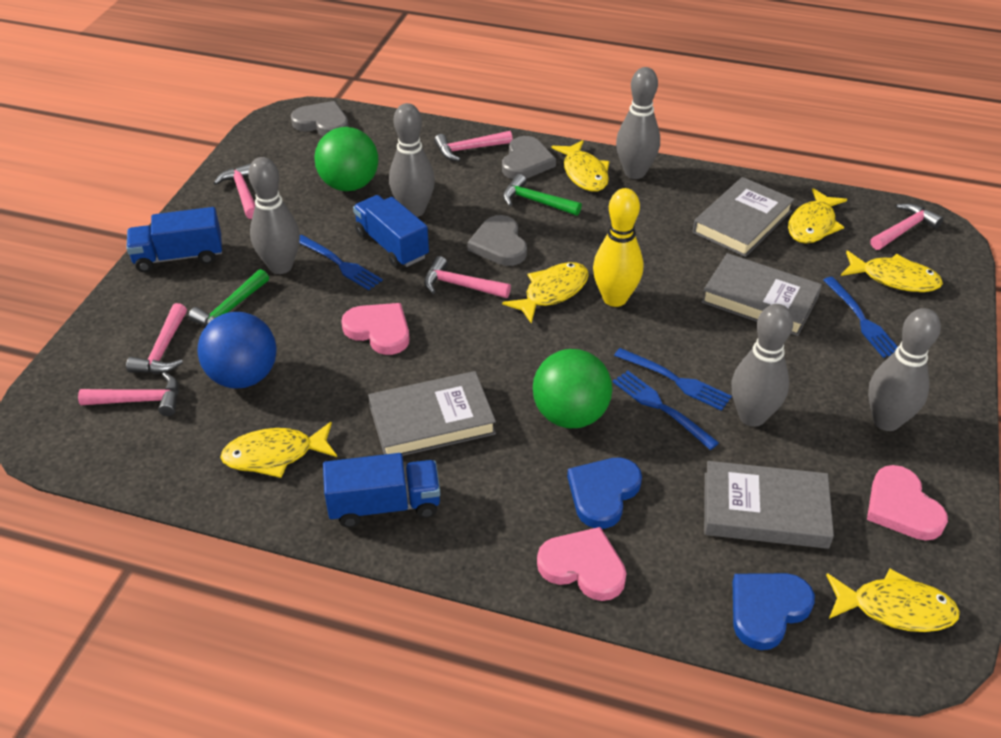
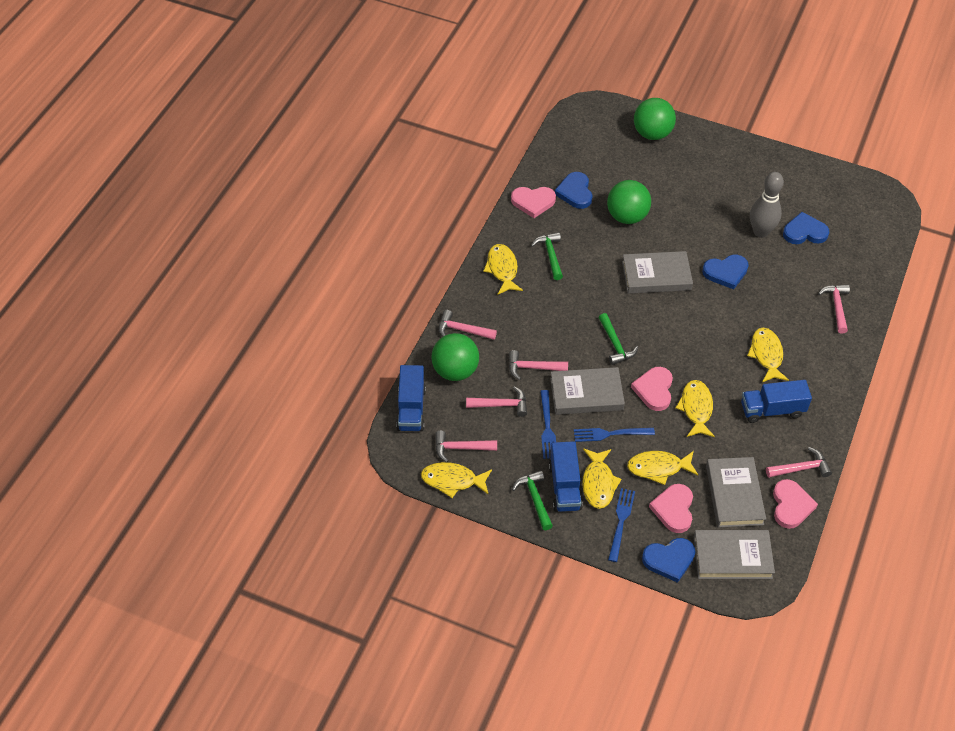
blue ball: 1 -> 0
blue fork: 4 -> 3
blue heart: 2 -> 4
green ball: 2 -> 3
green hammer: 2 -> 3
grey bowling pin: 5 -> 1
grey heart: 3 -> 0
pink heart: 3 -> 4
yellow bowling pin: 1 -> 0

